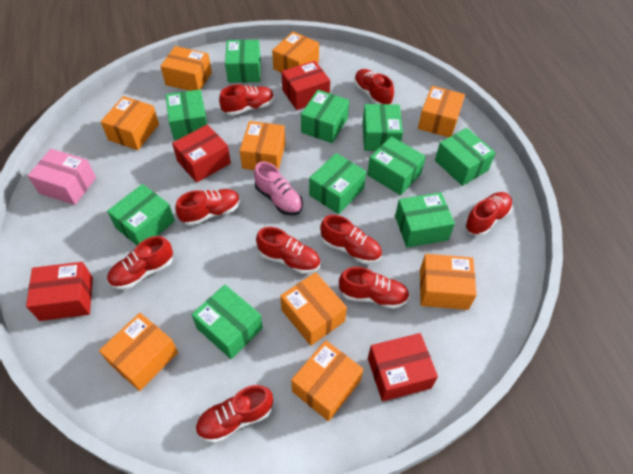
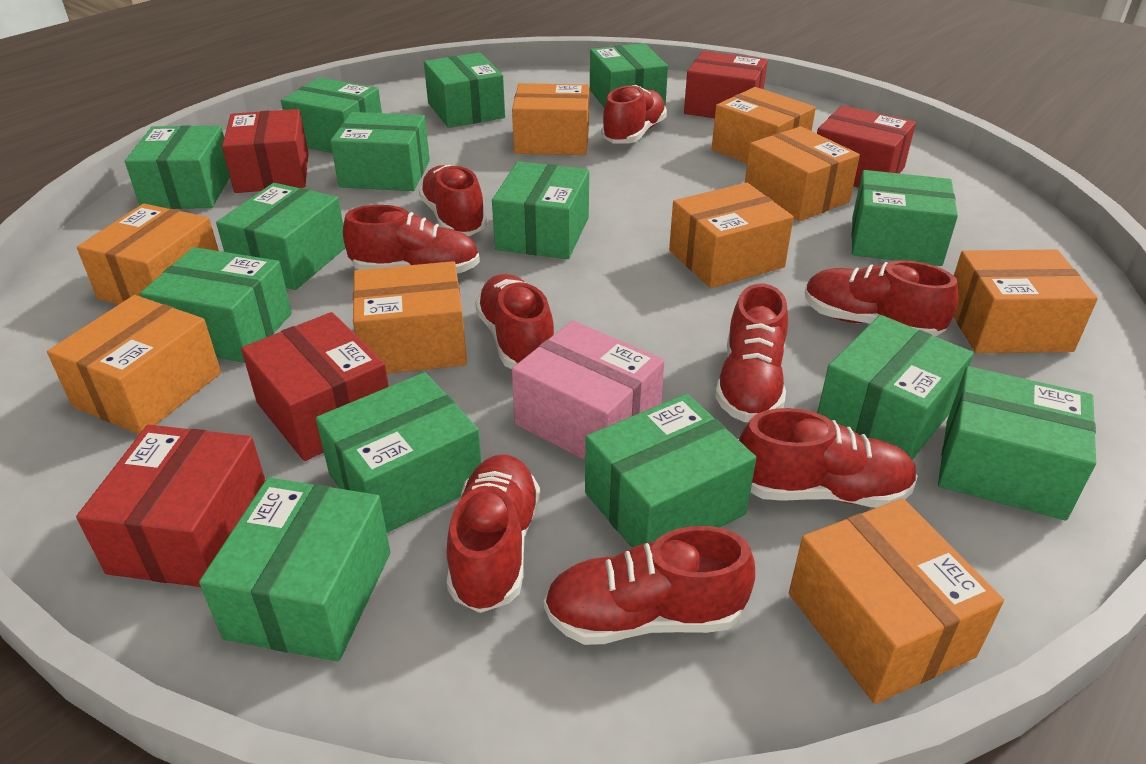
green box: 10 -> 14
pink shoe: 1 -> 0
red box: 4 -> 5

